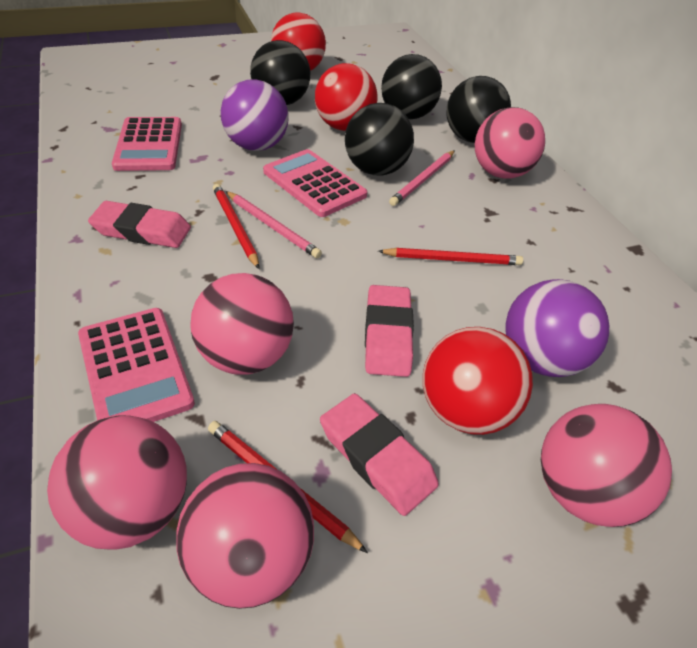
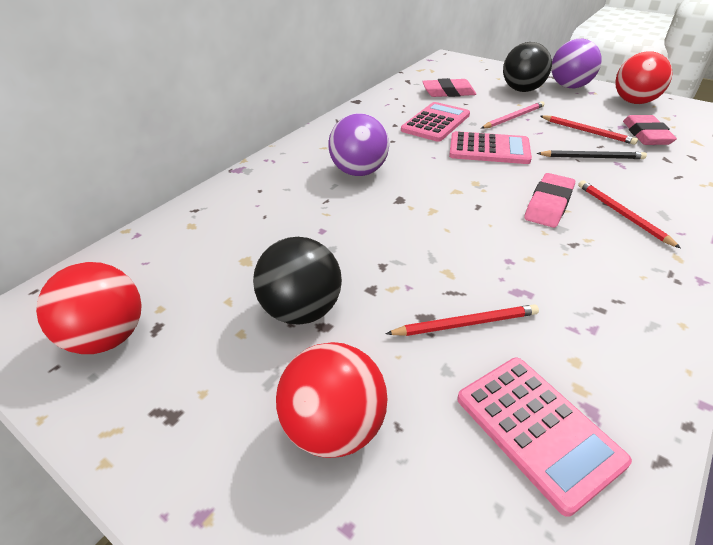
black ball: 4 -> 2
black pencil: 0 -> 1
pink ball: 5 -> 0
pink pencil: 2 -> 1

